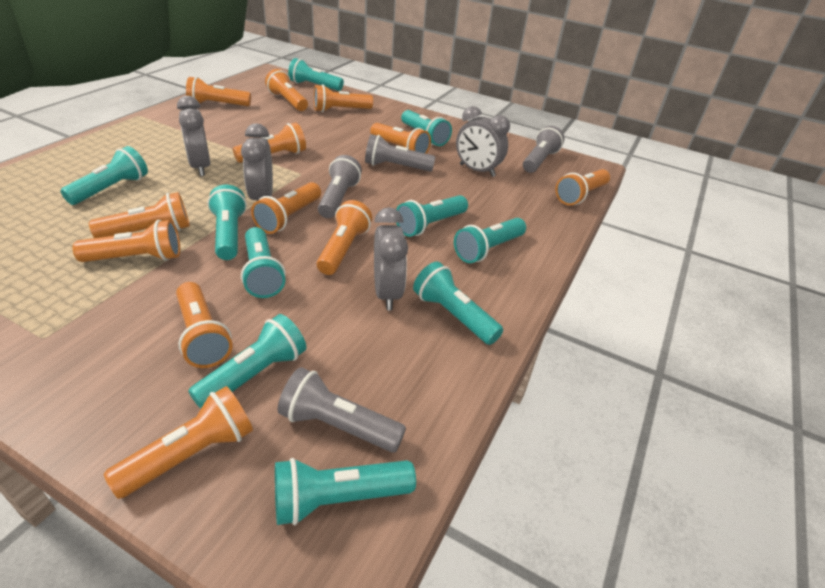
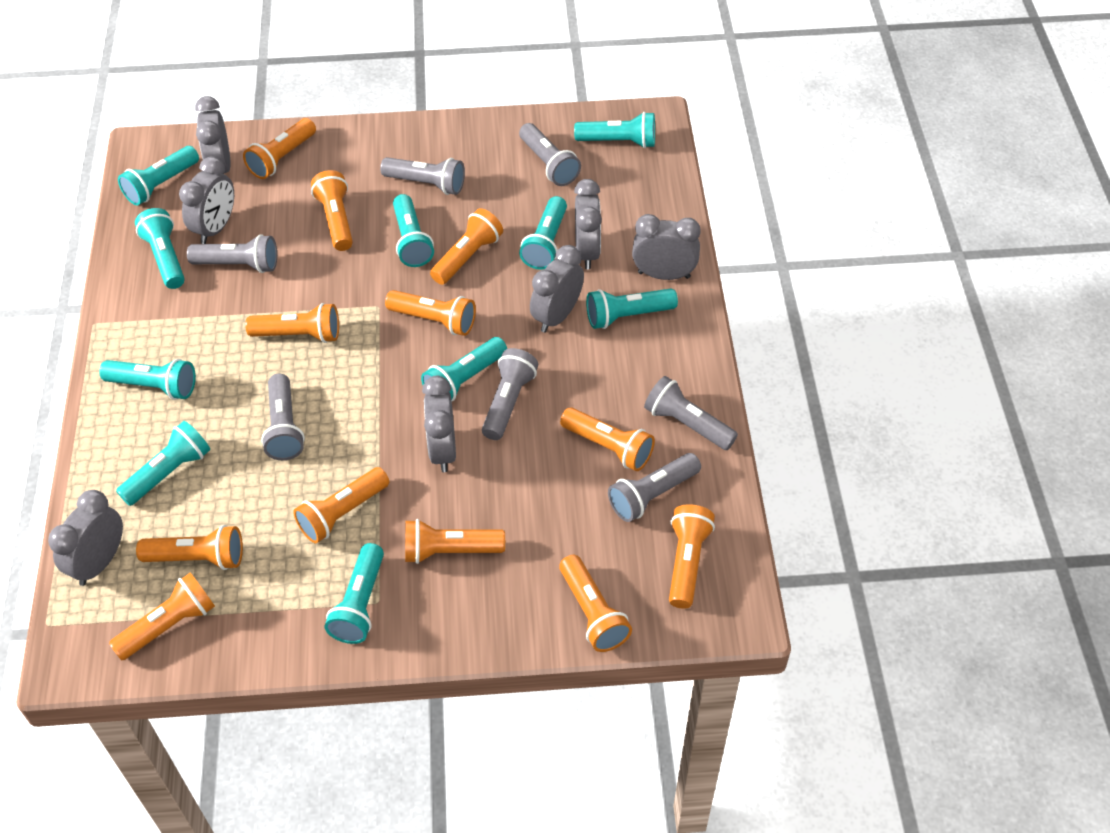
grey clock: 4 -> 7
grey flashlight: 4 -> 7

